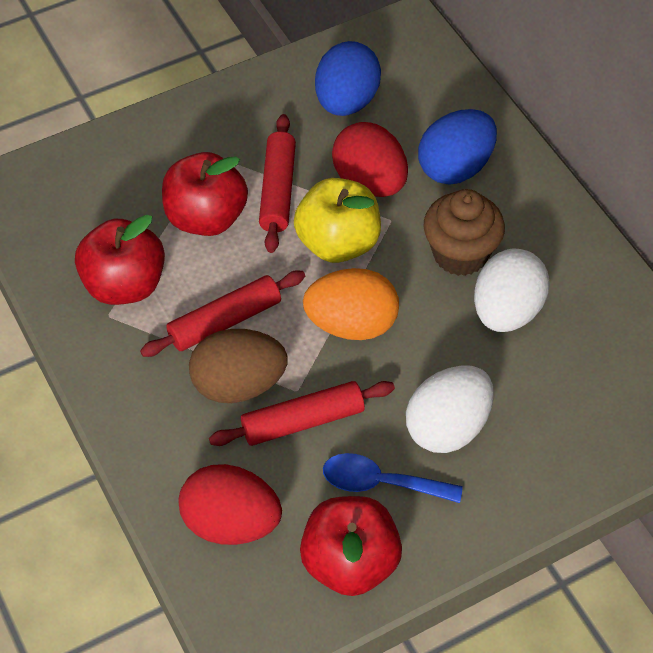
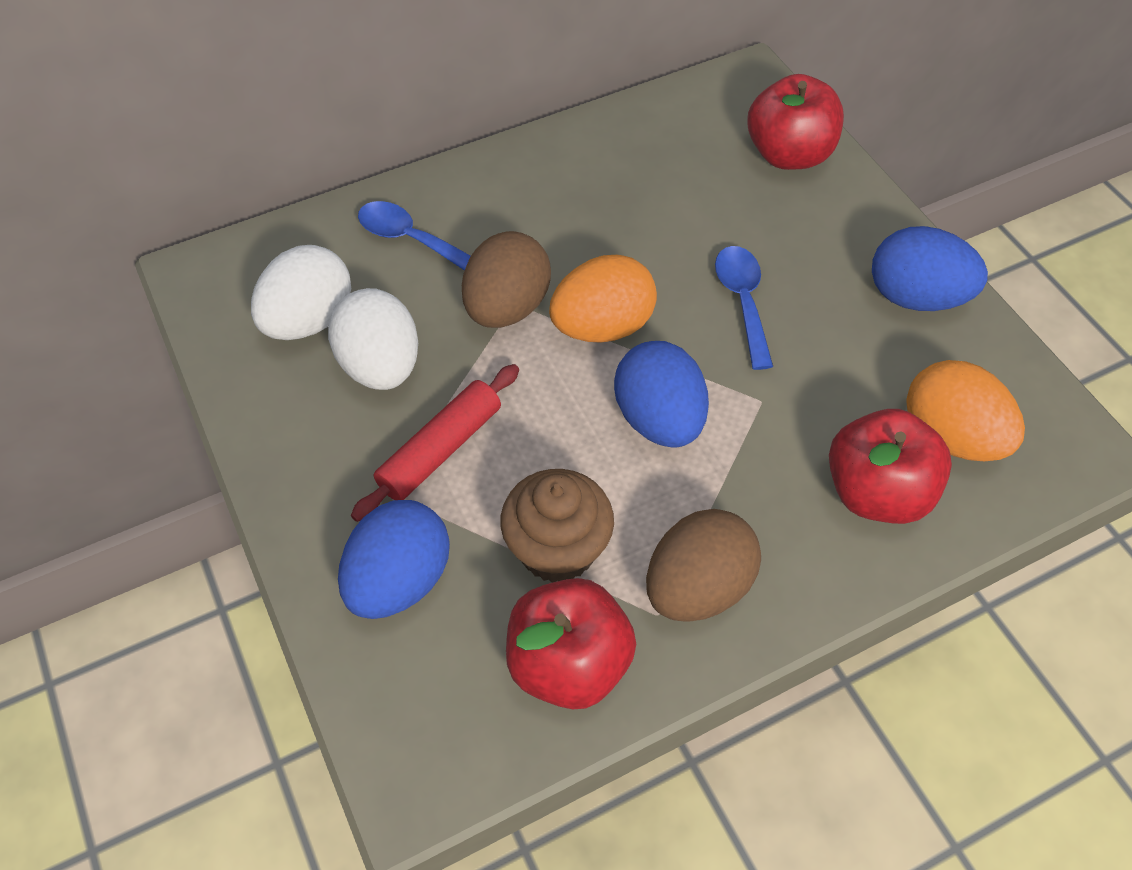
blue egg: 2 -> 3
blue spoon: 1 -> 2
brown egg: 1 -> 2
orange egg: 1 -> 2
red egg: 2 -> 0
red rolling pin: 3 -> 1
yellow apple: 1 -> 0

